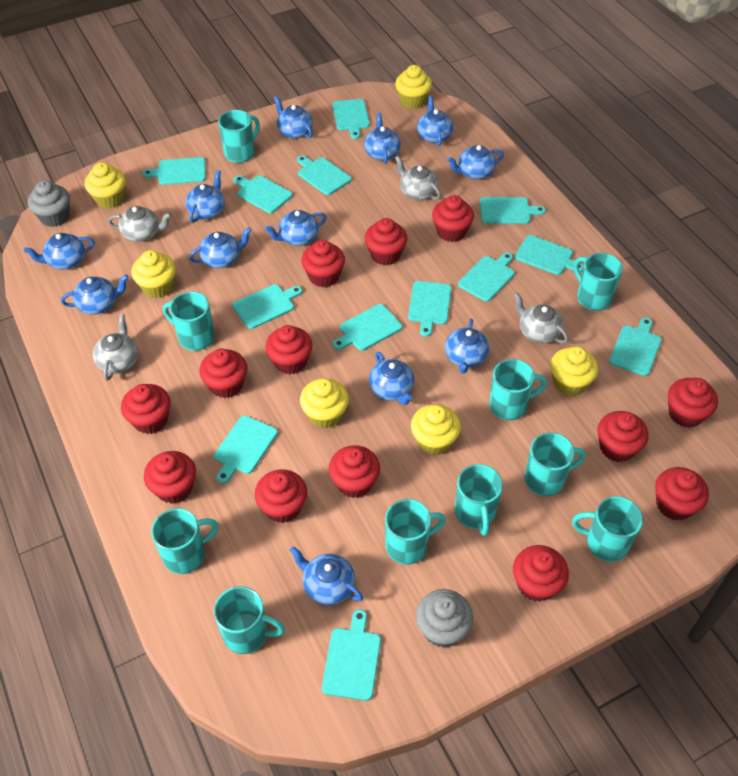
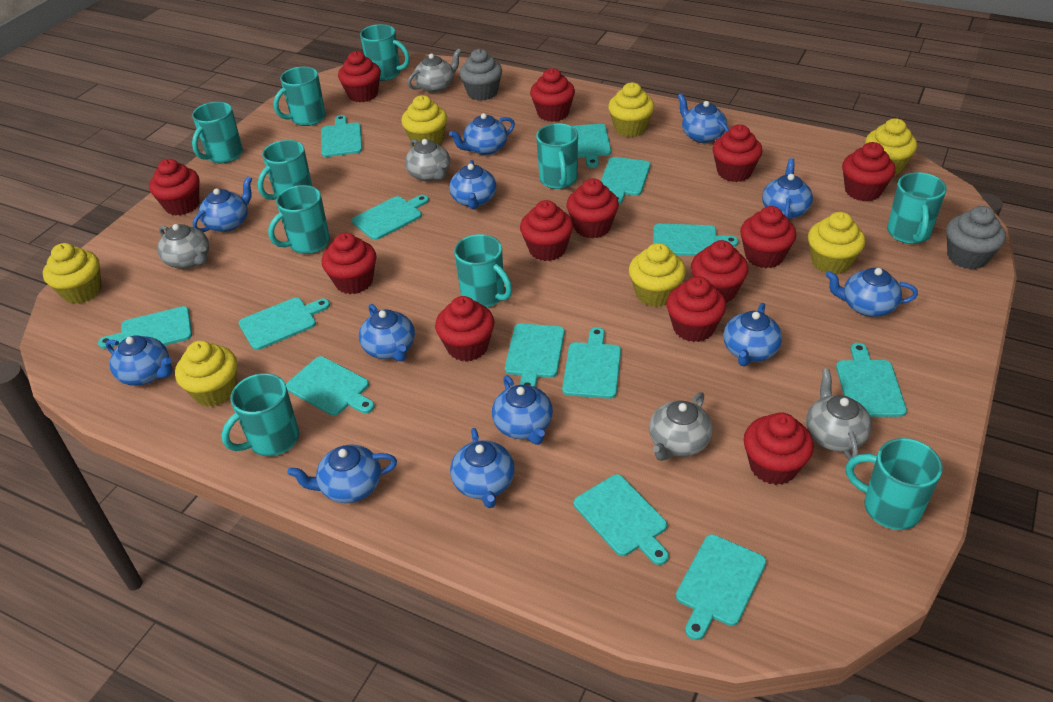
grey teapot: 4 -> 5
yellow cupcake: 6 -> 7

